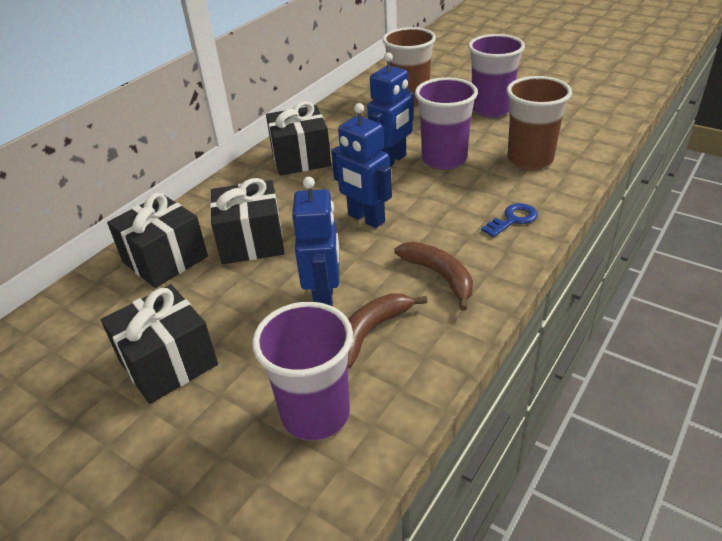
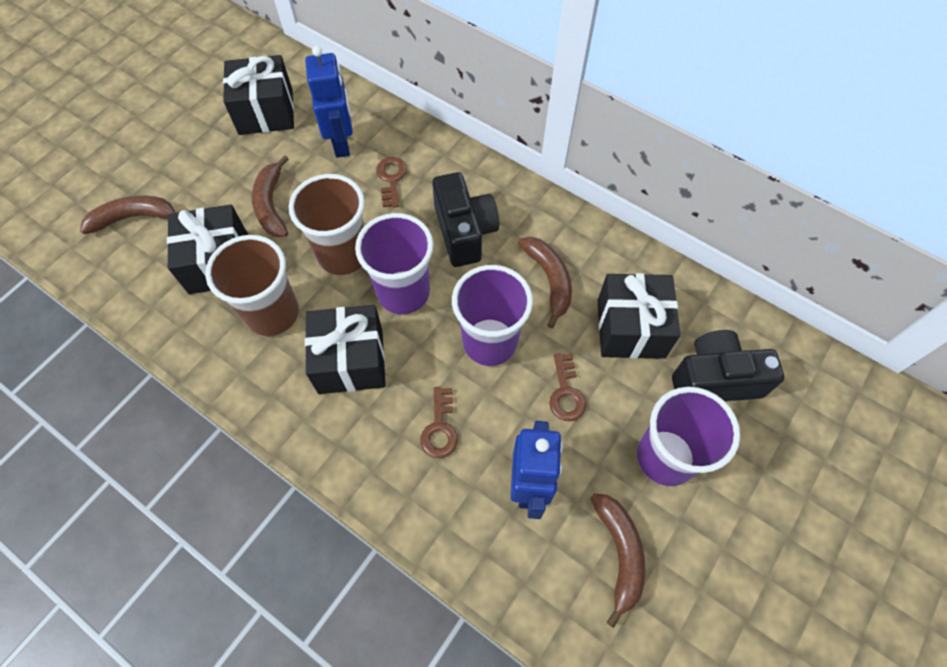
black camera: 0 -> 2
blue key: 1 -> 0
blue robot: 3 -> 2
brown banana: 2 -> 4
brown key: 0 -> 3

